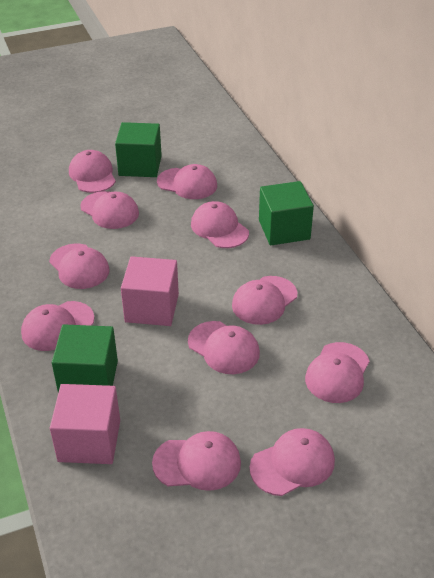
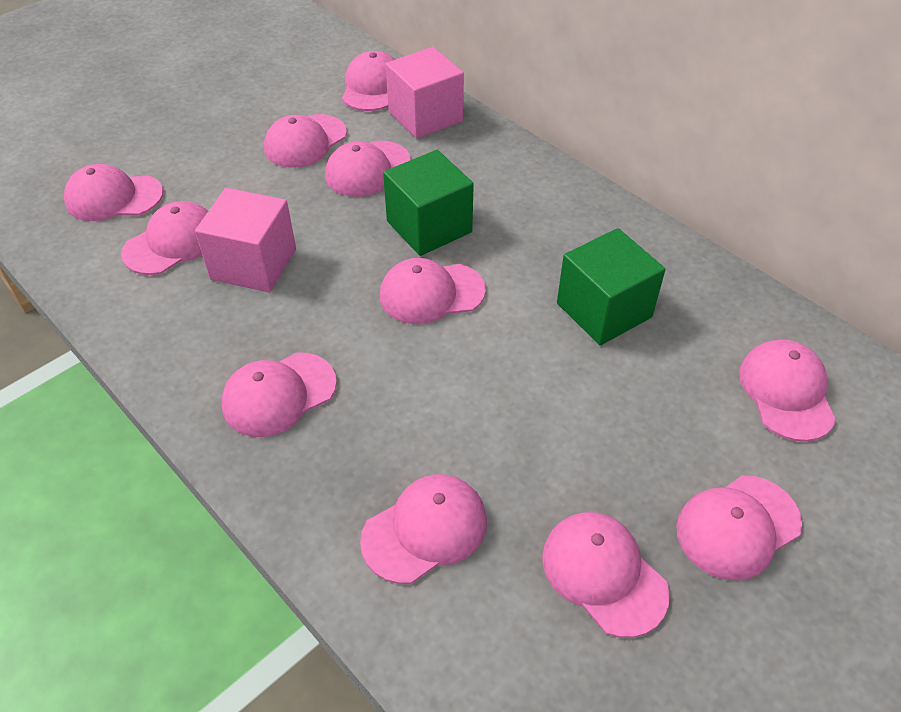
green cube: 3 -> 2

